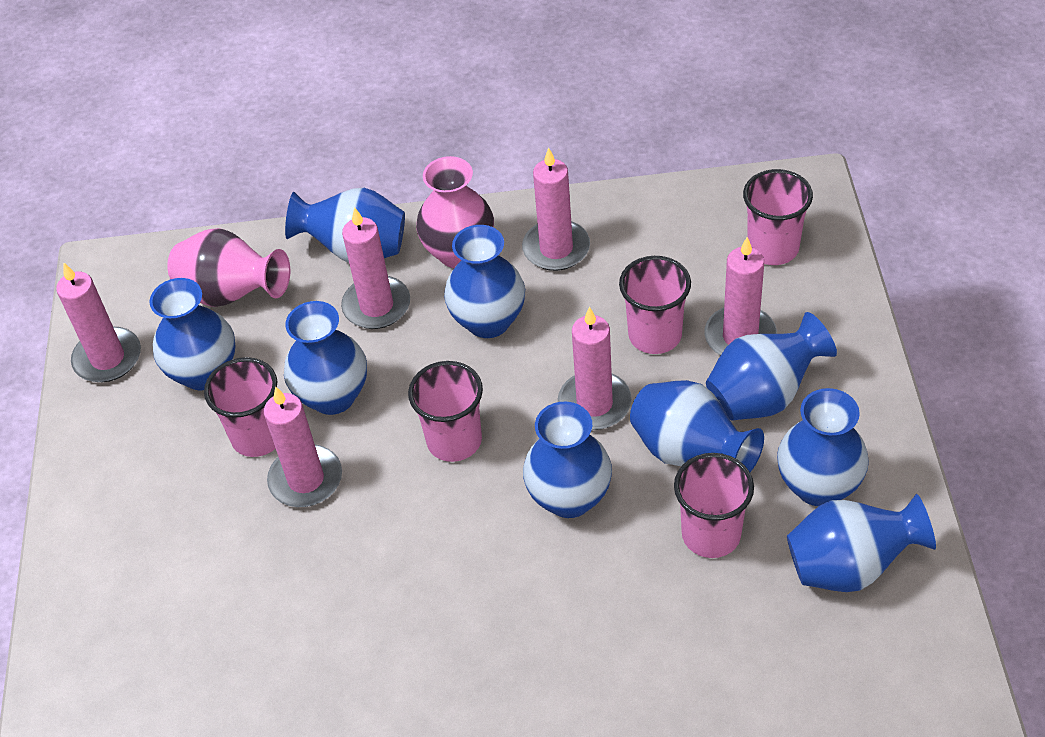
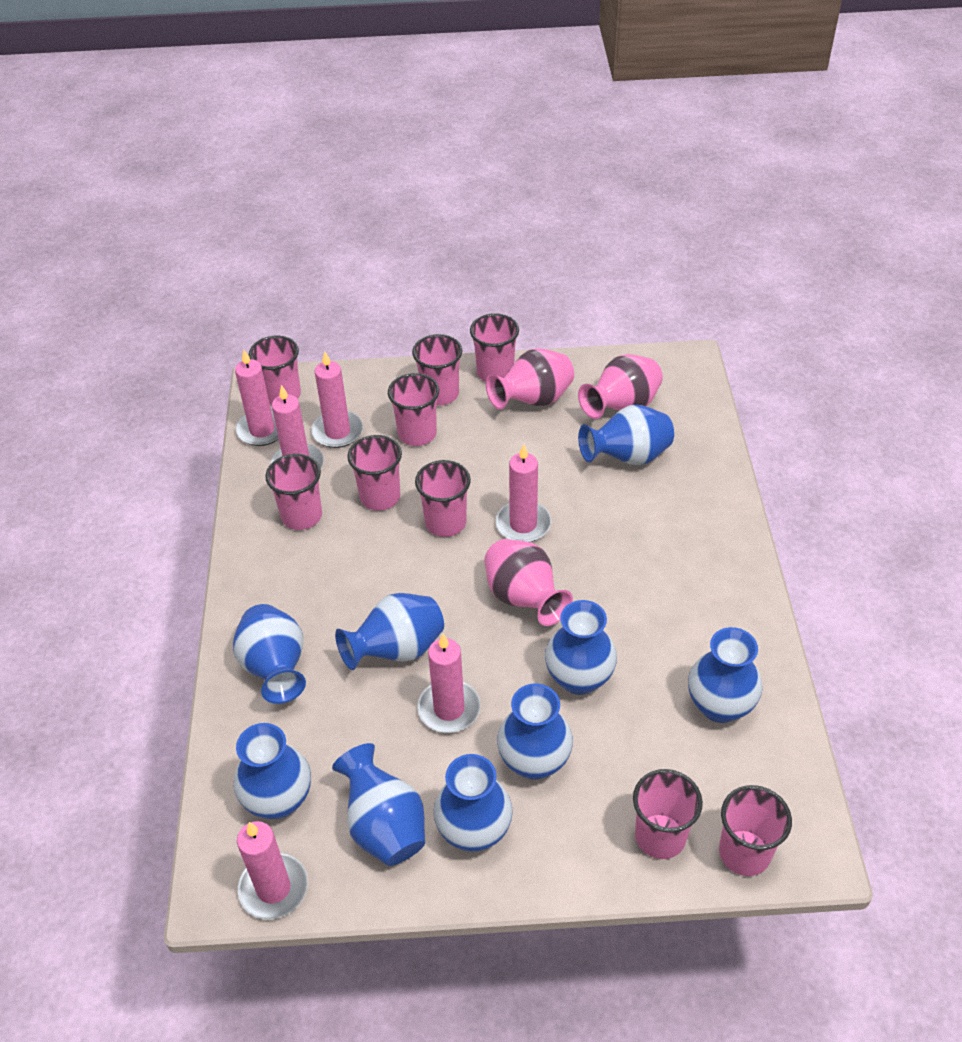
pink cup: 5 -> 9
pink vase: 2 -> 3

